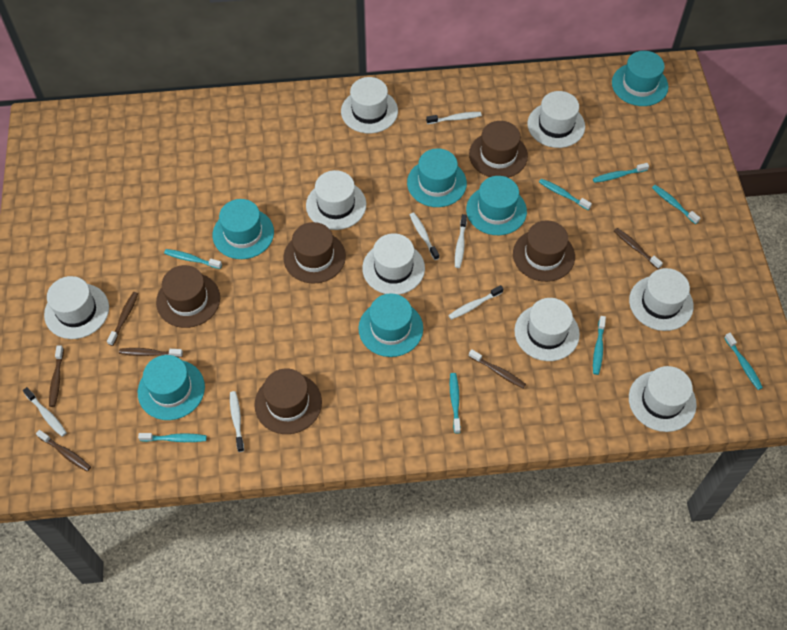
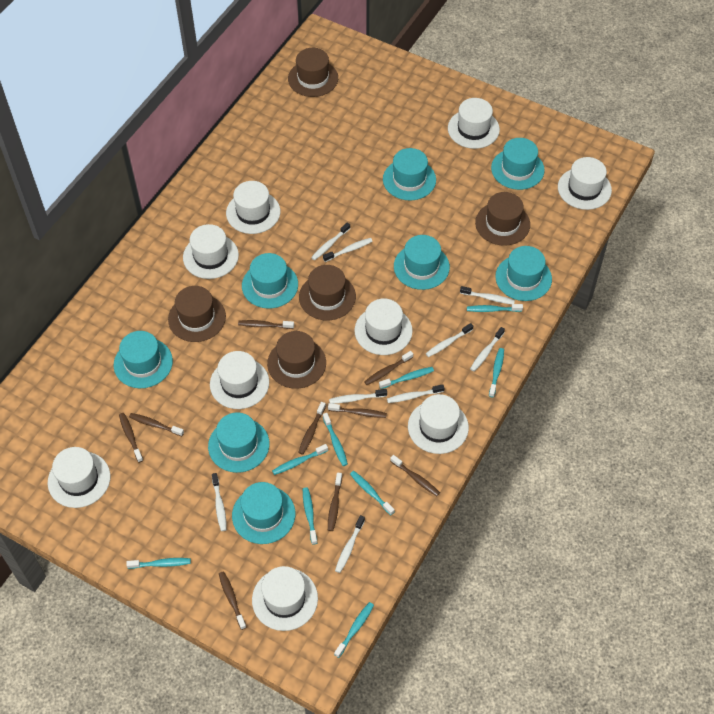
brown toothbrush: 6 -> 9
turquoise hat: 6 -> 8
turquoise toothbrush: 8 -> 9
white hat: 8 -> 9
white toothbrush: 6 -> 9

